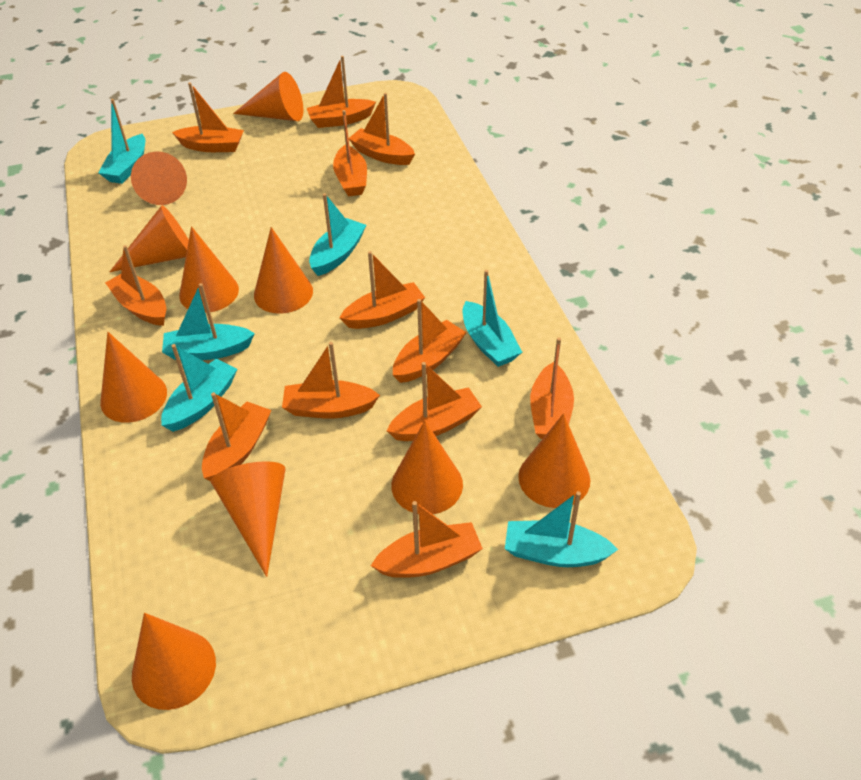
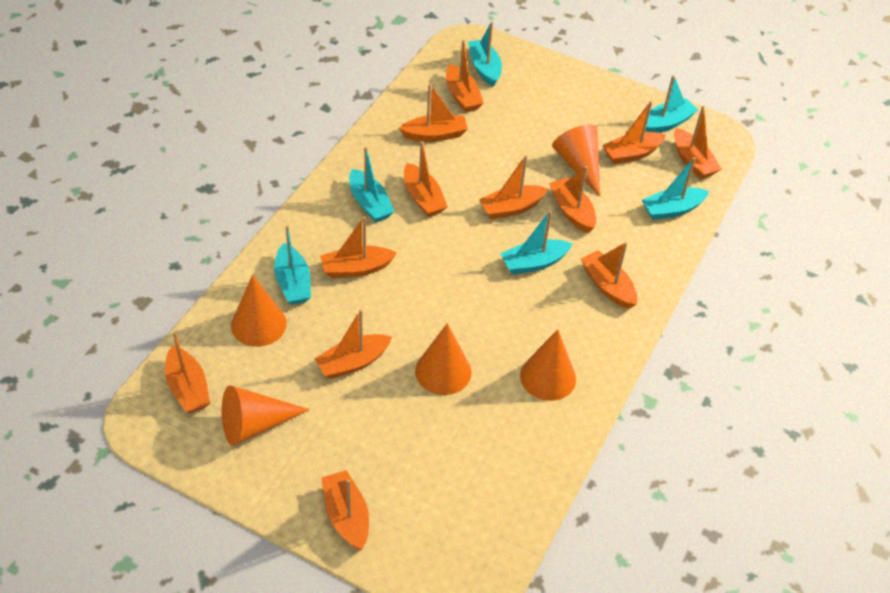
orange cone: 10 -> 5

